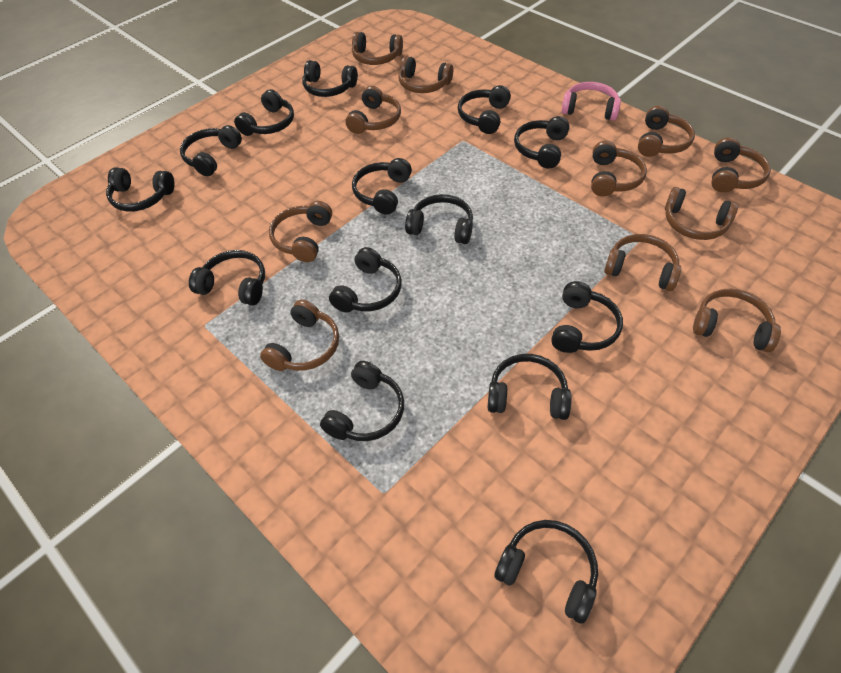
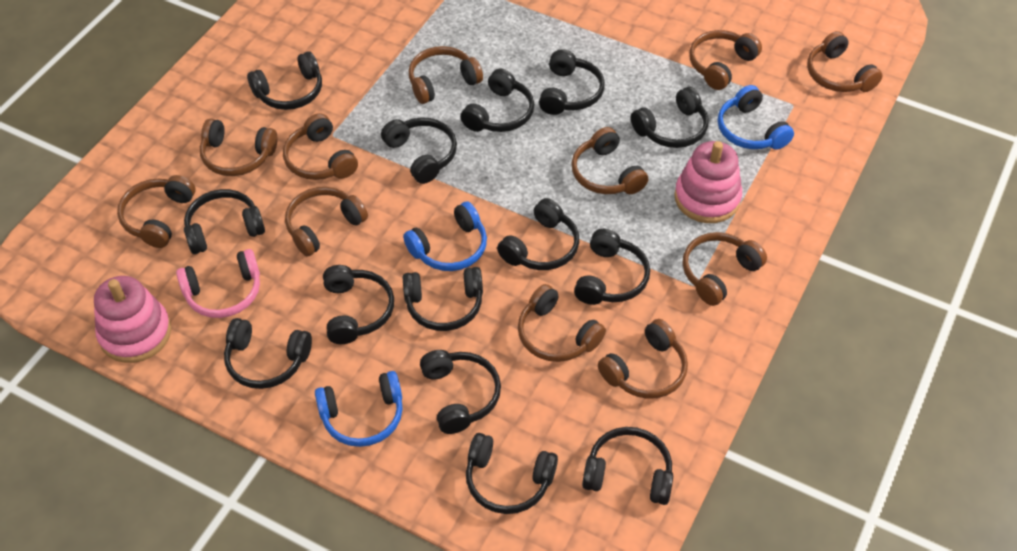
blue headphones: 0 -> 3
pink stacking toy: 0 -> 2

